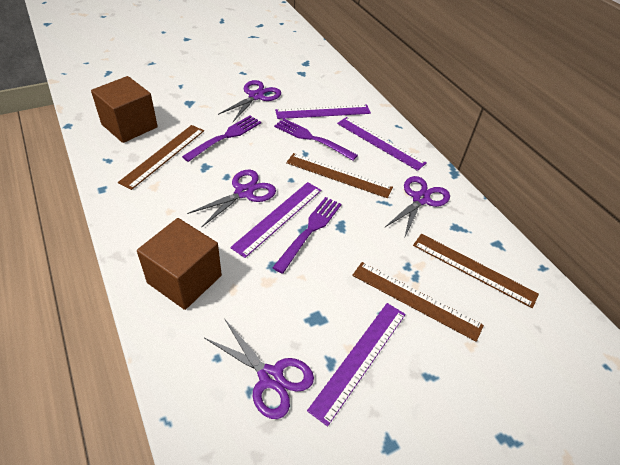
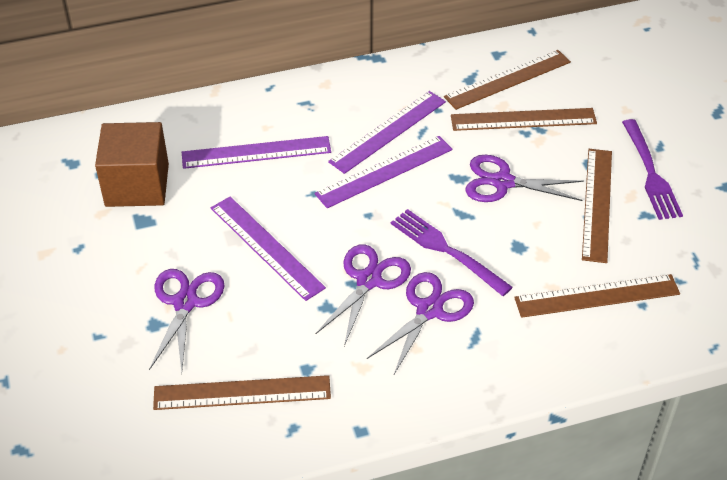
brown cube: 2 -> 1
brown ruler: 4 -> 5
purple fork: 3 -> 2

